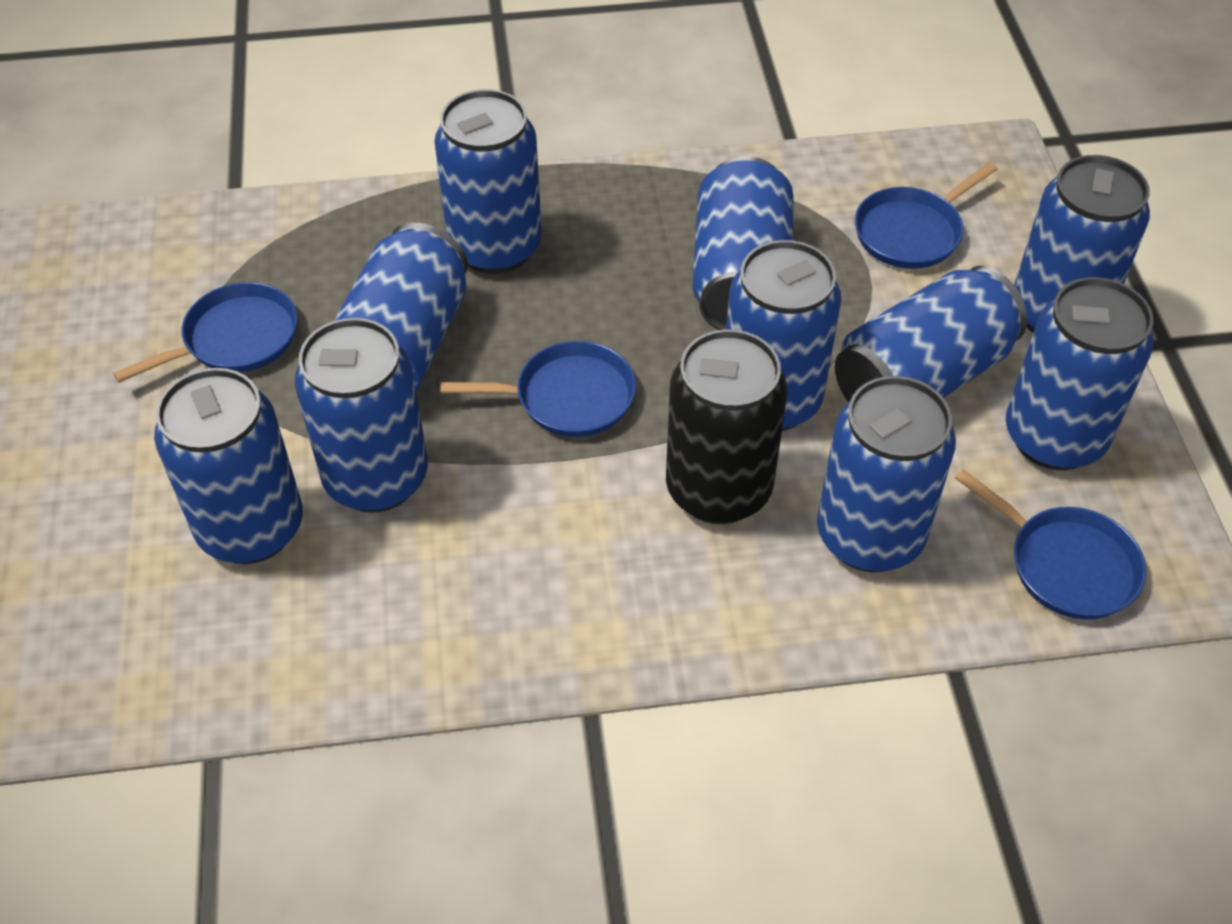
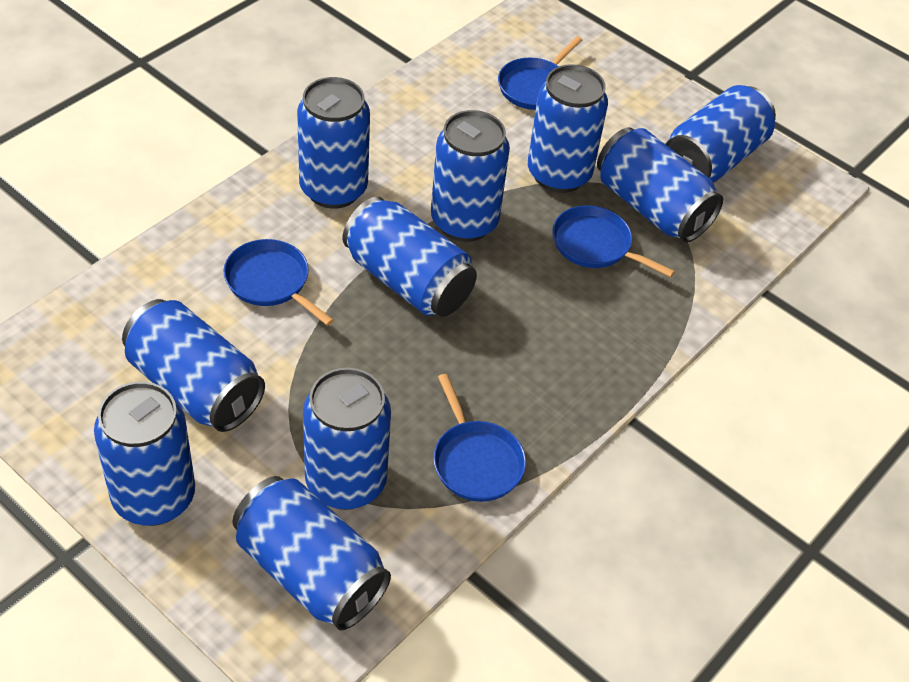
black can: 1 -> 0

